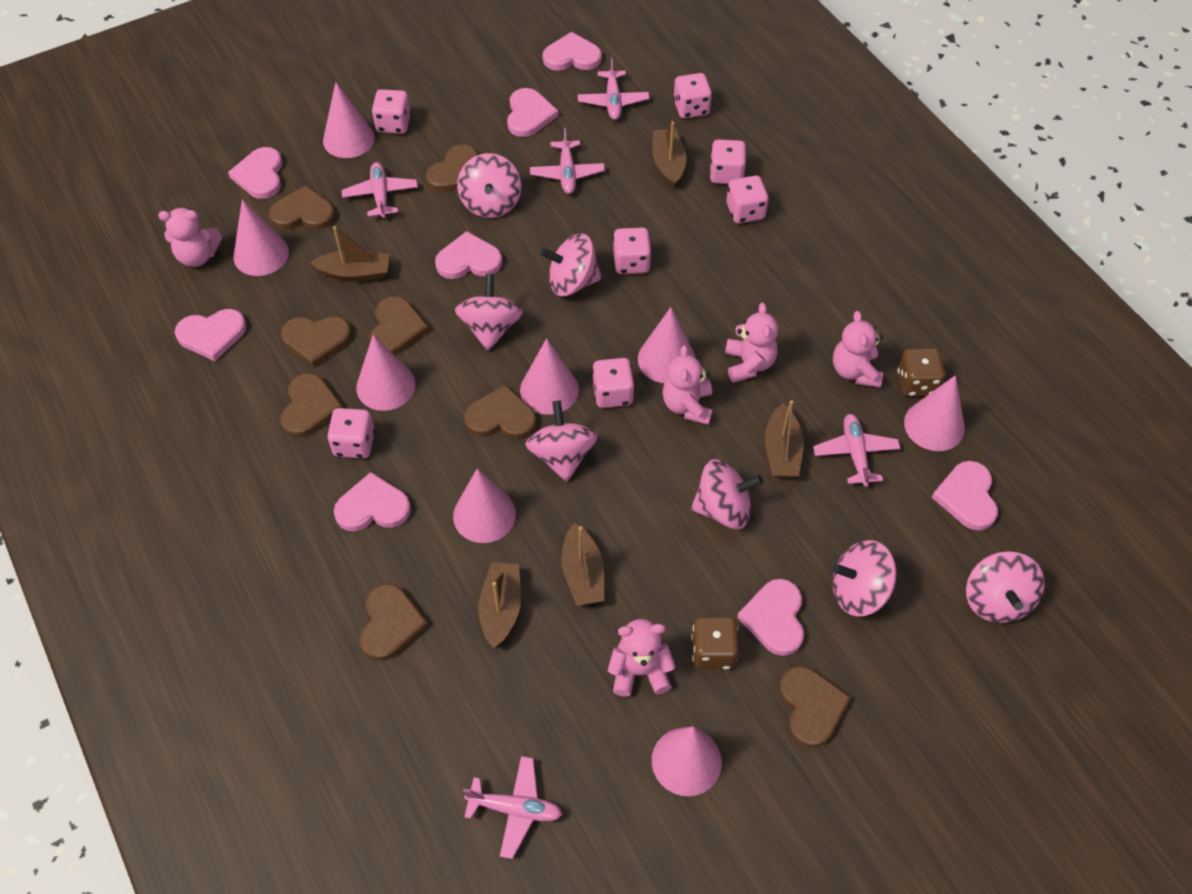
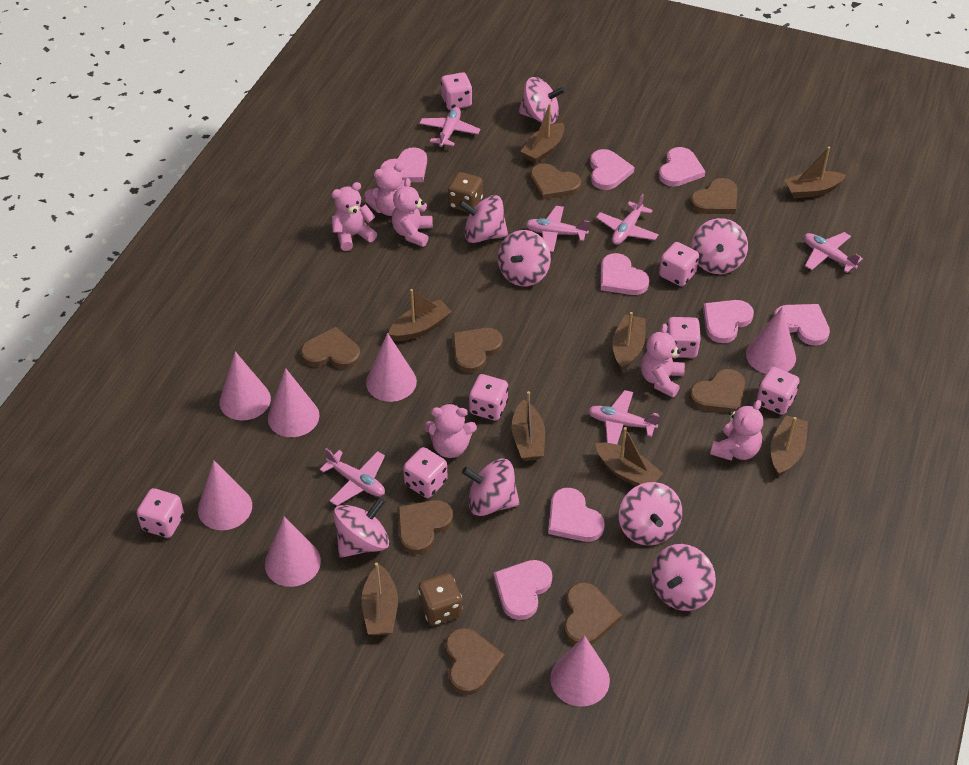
brown boat: 5 -> 8
pink cone: 8 -> 7
pink plane: 5 -> 6
pink spinning top: 7 -> 8
pink teddy bear: 5 -> 6

